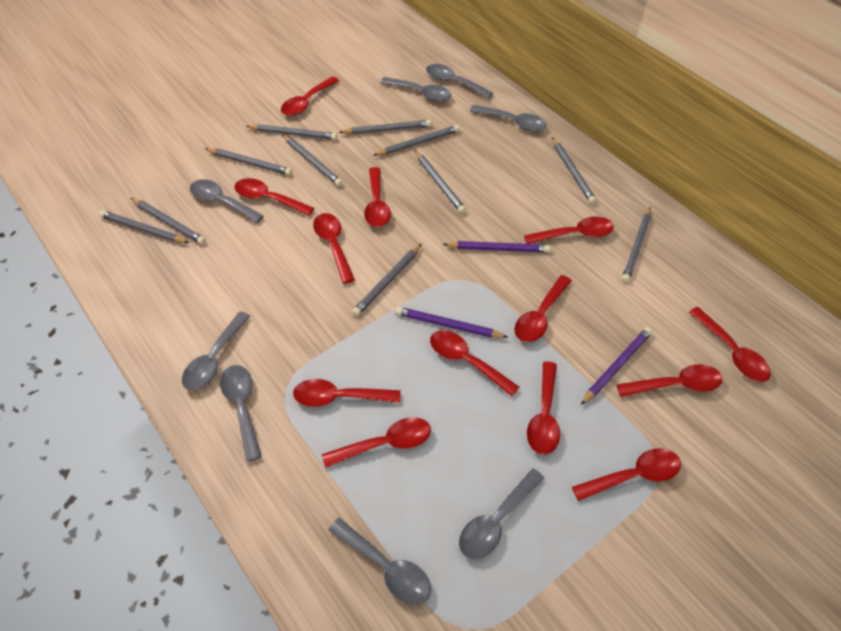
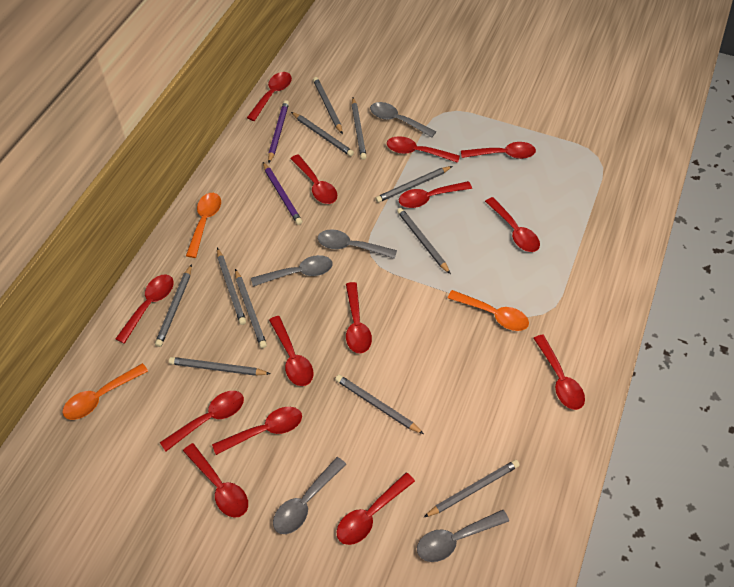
grey spoon: 8 -> 5
orange spoon: 0 -> 3
purple pencil: 3 -> 2
red spoon: 13 -> 14

